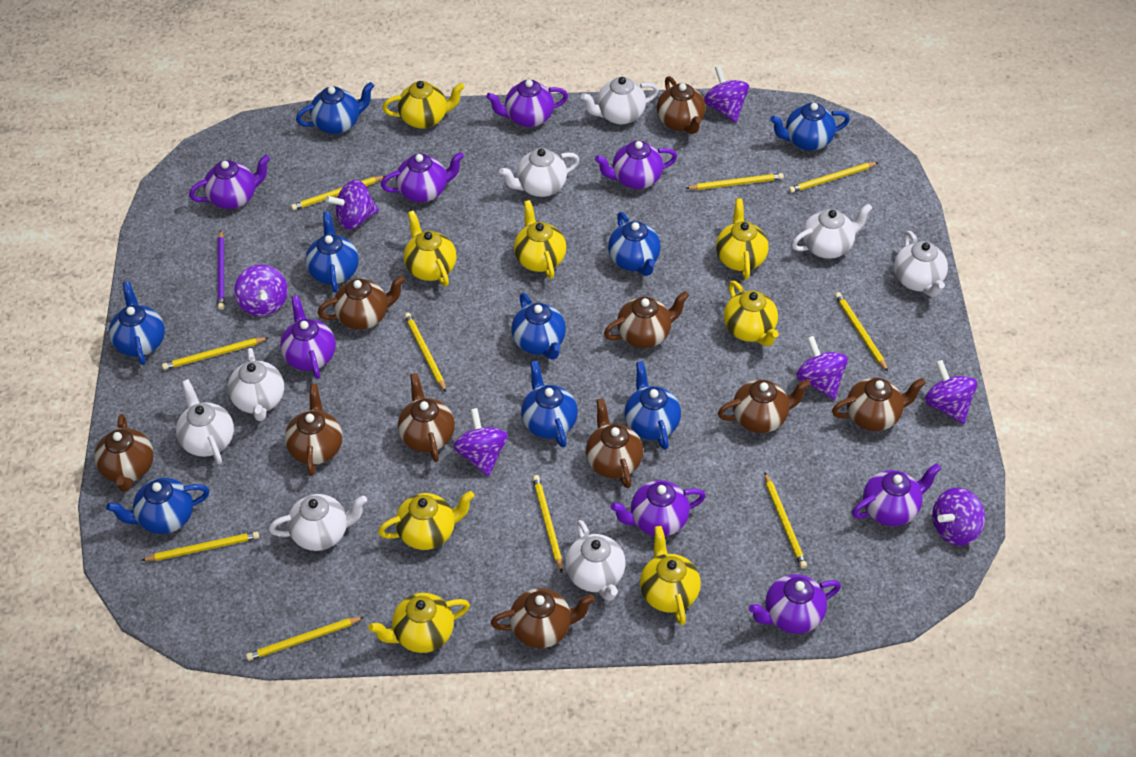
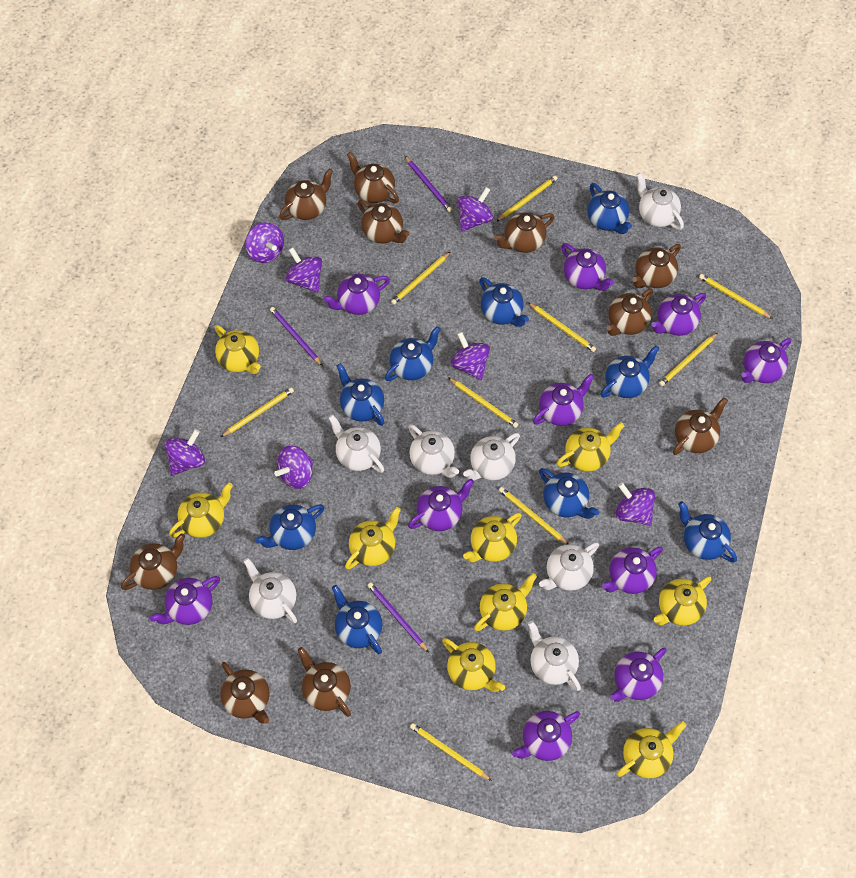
purple pencil: 1 -> 3
purple teapot: 8 -> 10
white teapot: 8 -> 7
yellow pencil: 10 -> 9
yellow teapot: 8 -> 9

